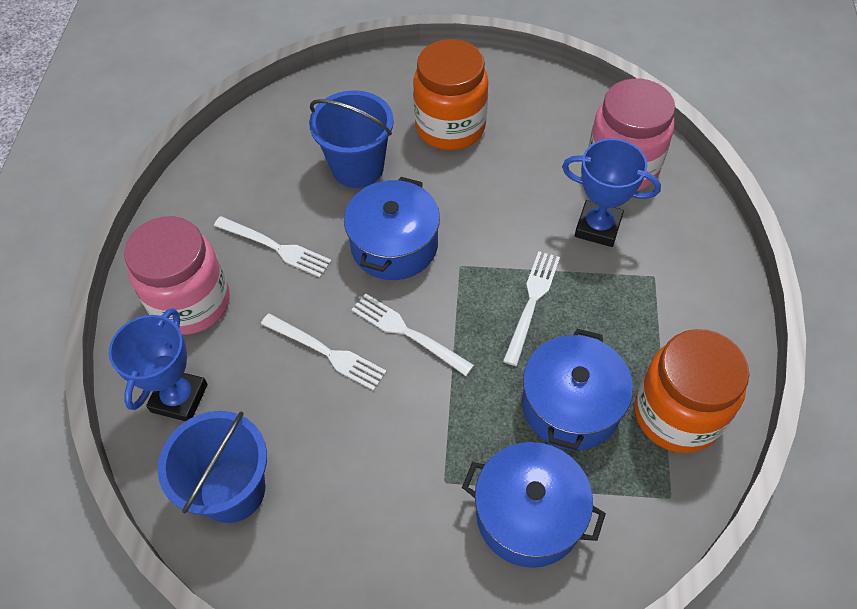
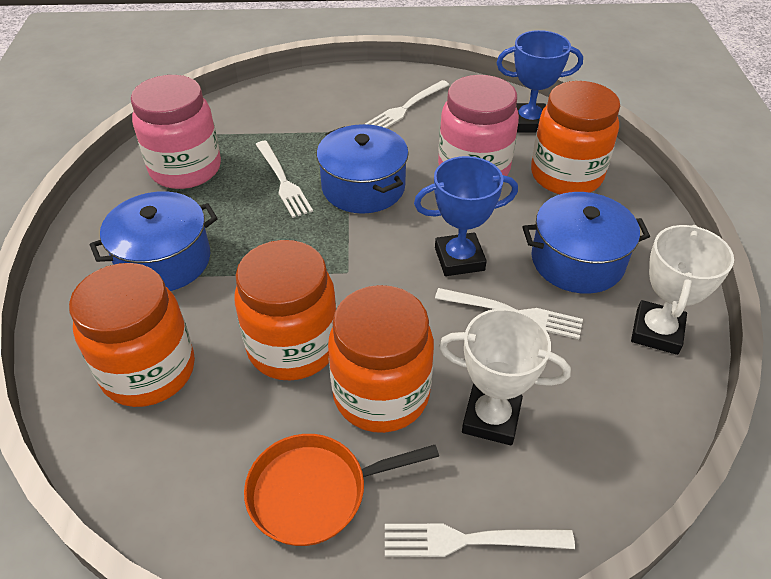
blue bucket: 2 -> 0
orange jar: 2 -> 4
orange pan: 0 -> 1
white trophy: 0 -> 2

